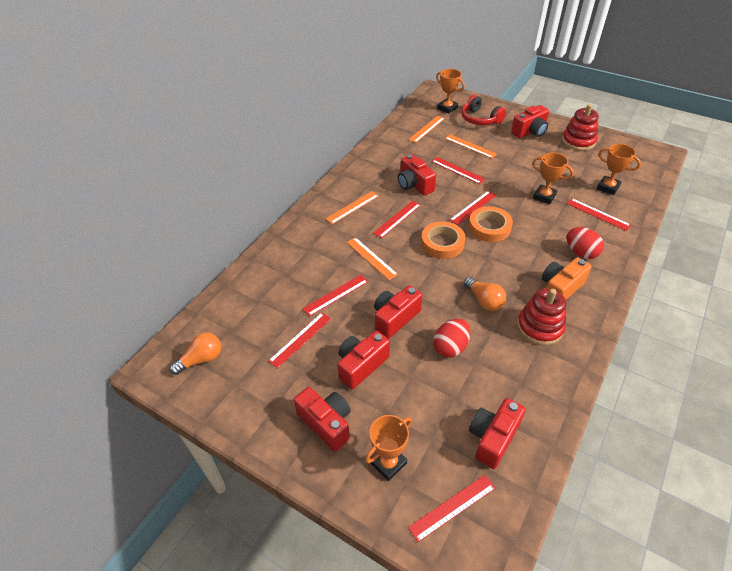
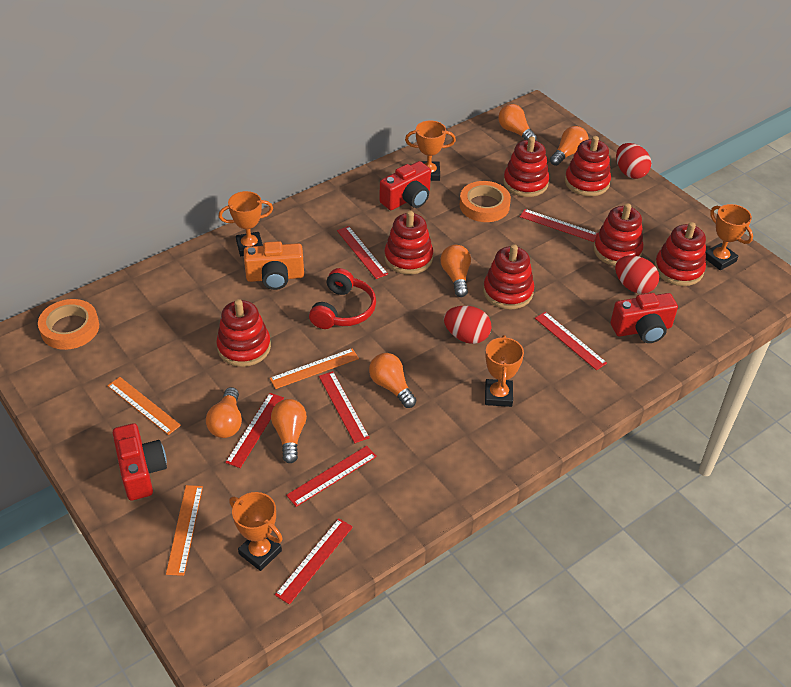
orange light bulb: 2 -> 6
orange ruler: 4 -> 3
orange trophy: 4 -> 5
red camera: 6 -> 3
red egg: 2 -> 3
red stacking toy: 2 -> 7

